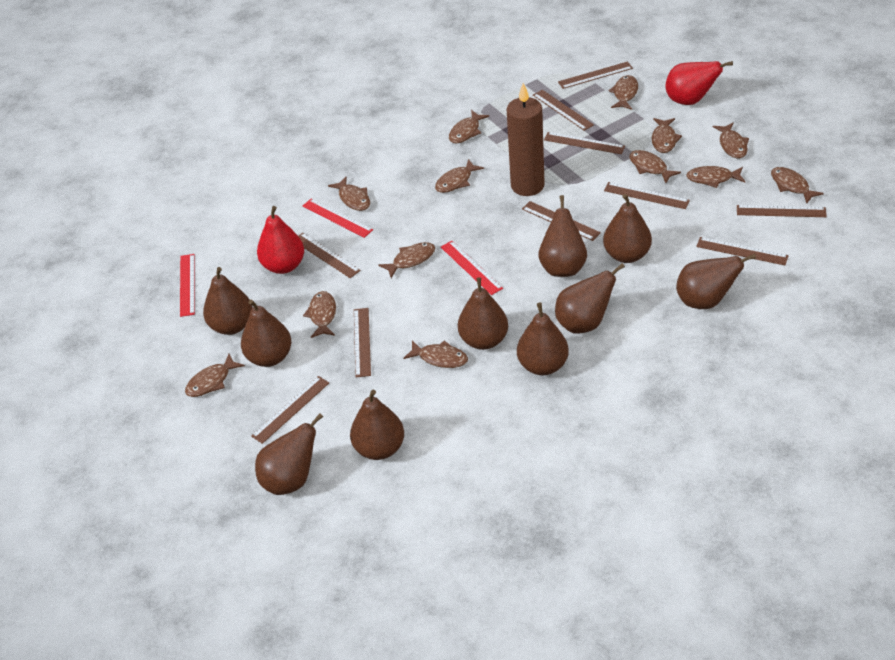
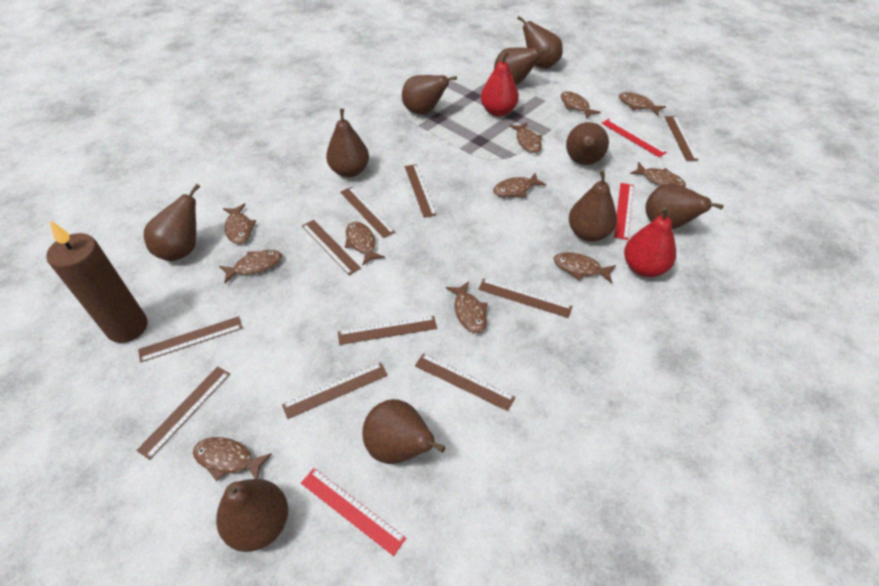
brown fish: 13 -> 11

